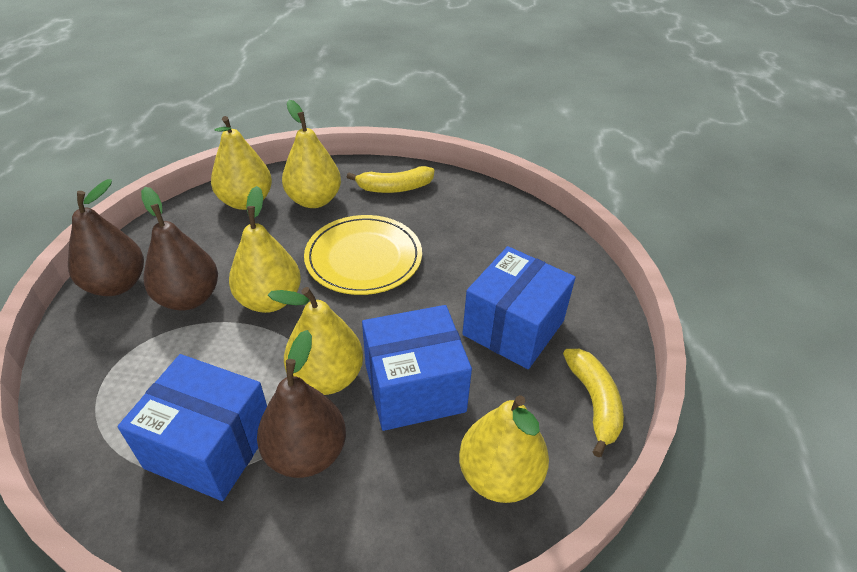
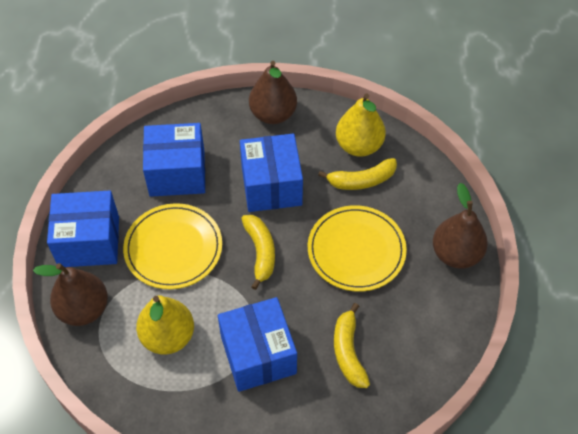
blue box: 3 -> 4
yellow banana: 2 -> 3
yellow pear: 5 -> 2
yellow plate: 1 -> 2

